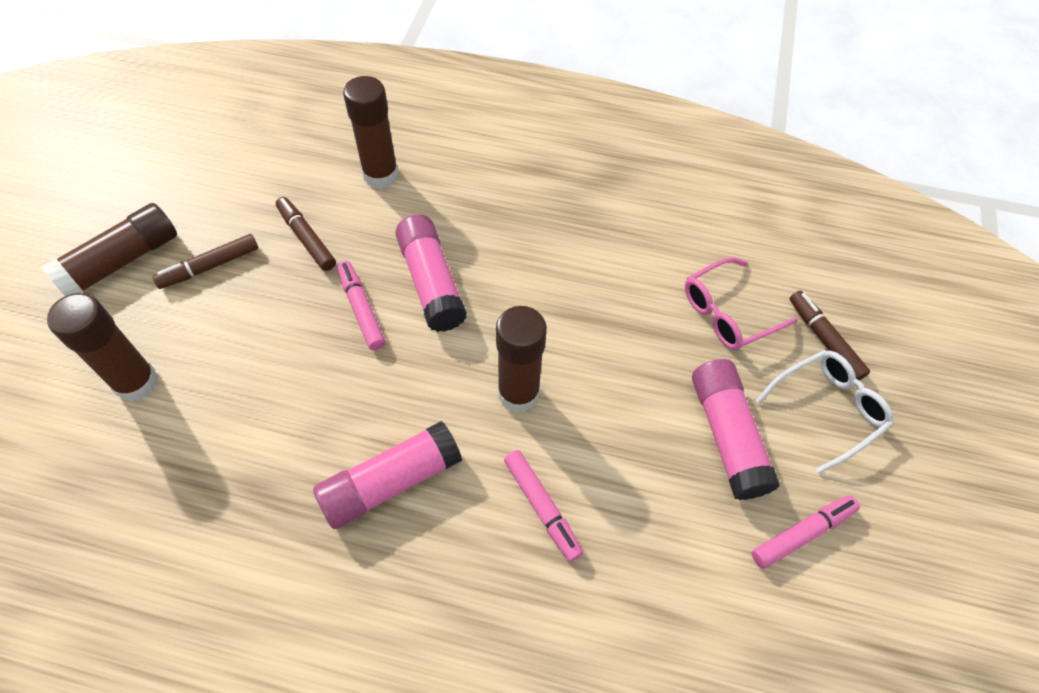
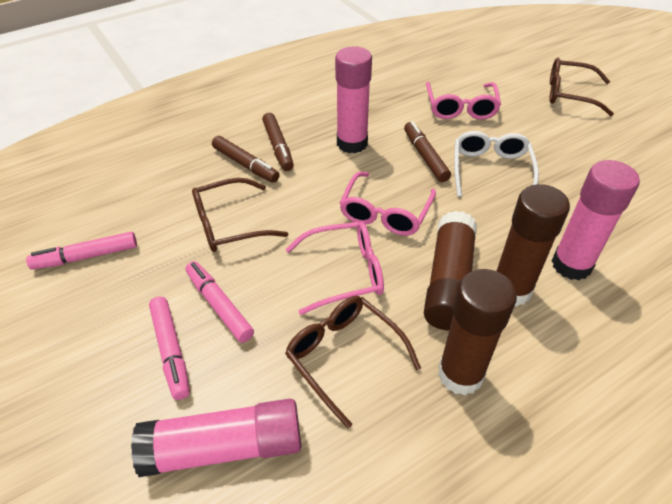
brown glasses: 0 -> 3
brown glue stick: 4 -> 3
pink glasses: 1 -> 3

